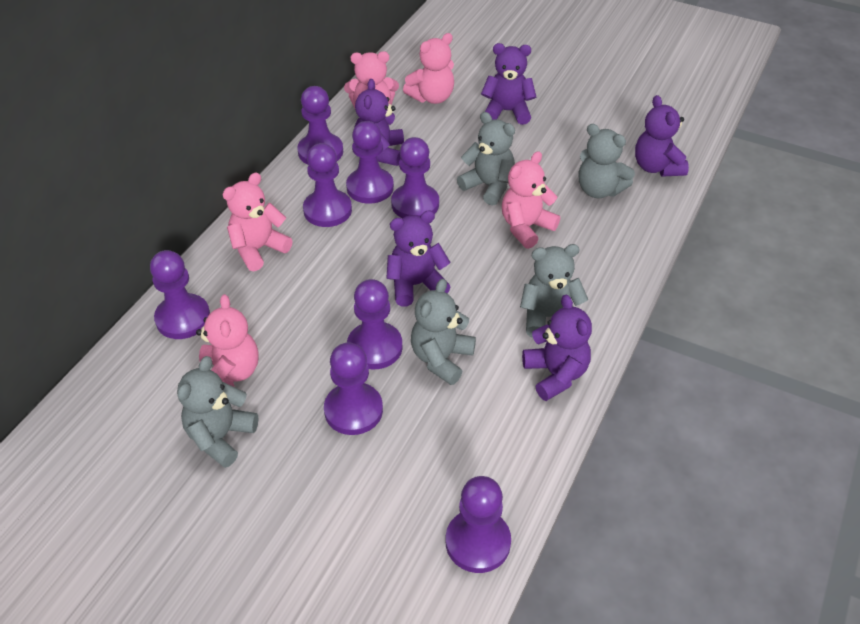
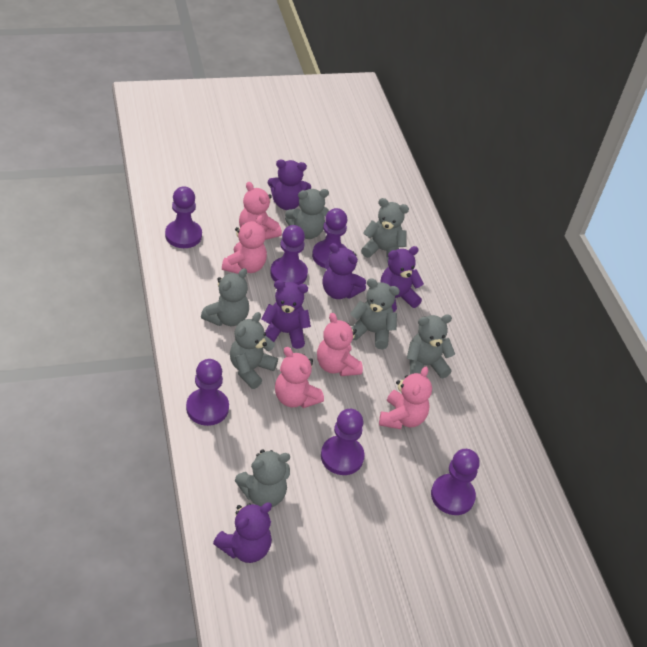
grey teddy bear: 5 -> 7
purple pawn: 8 -> 6

